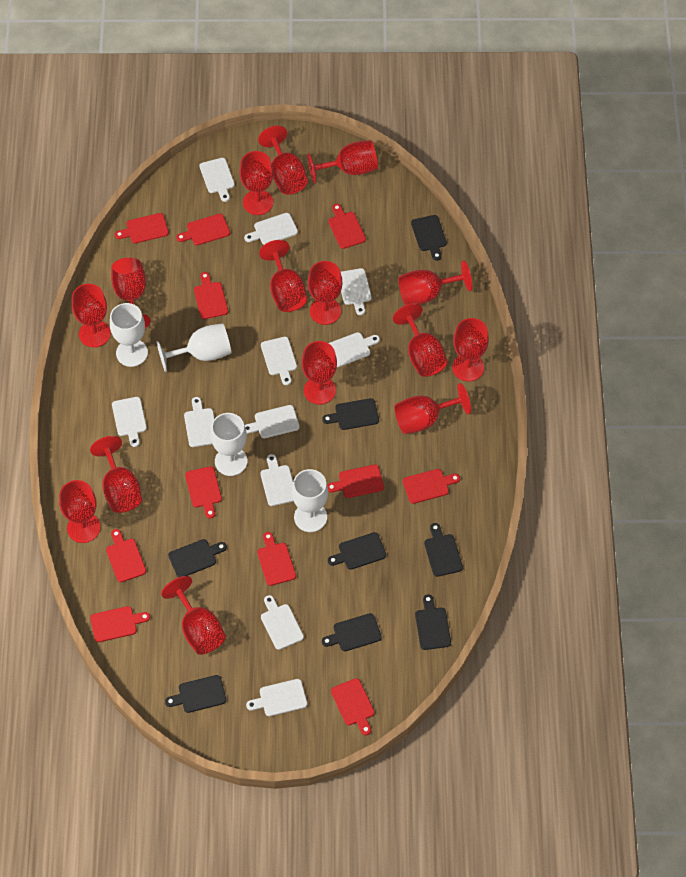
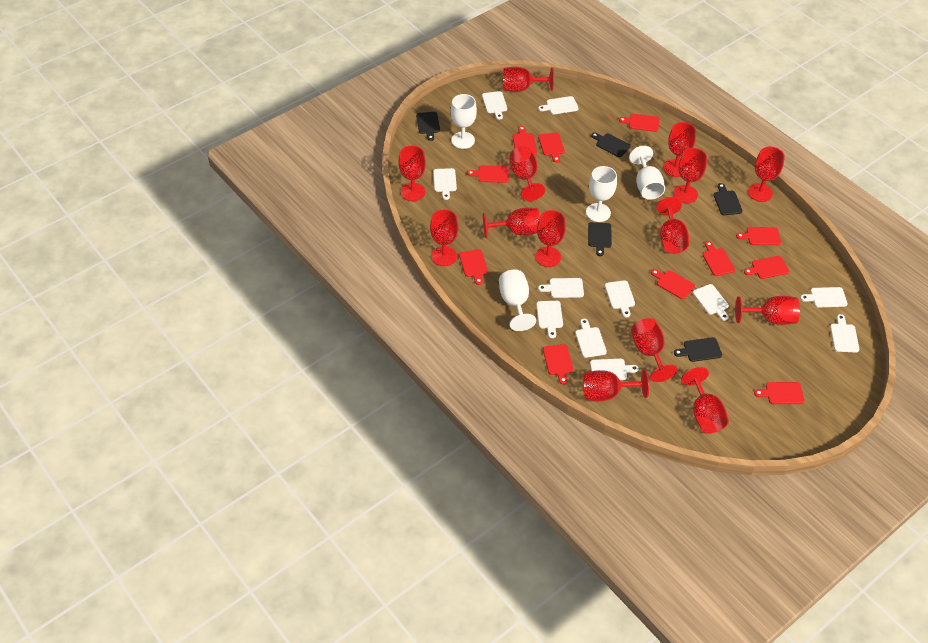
black cutting board: 8 -> 5
red goblet: 15 -> 14

